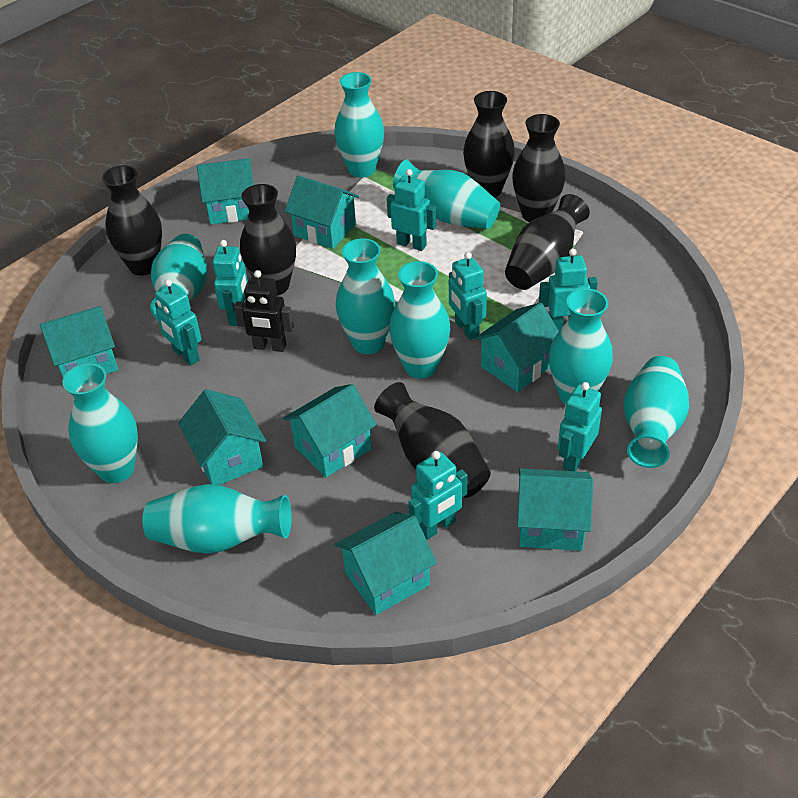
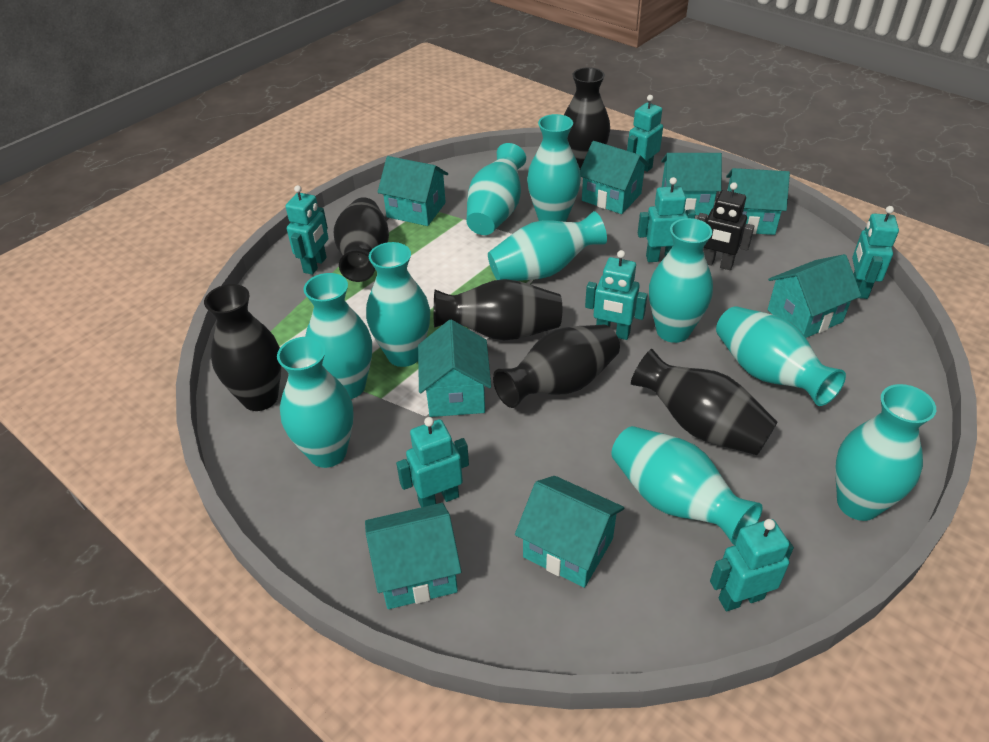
turquoise vase: 9 -> 10

